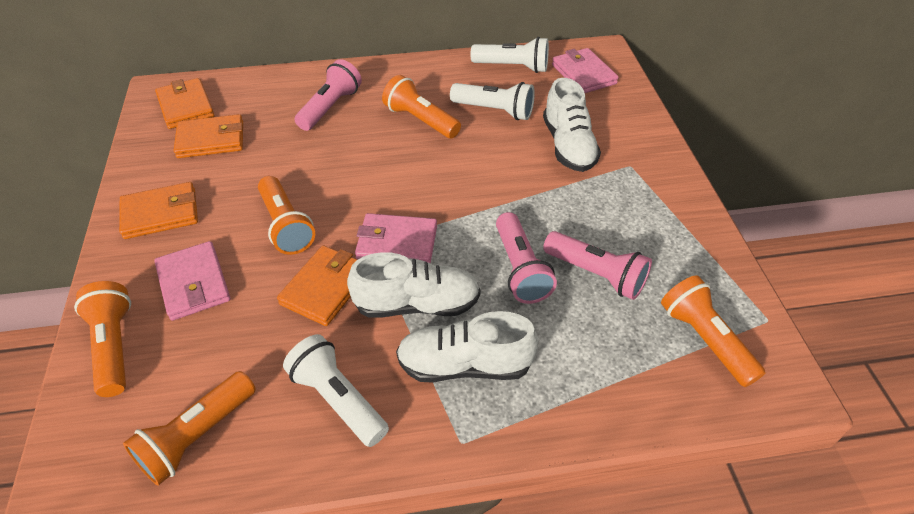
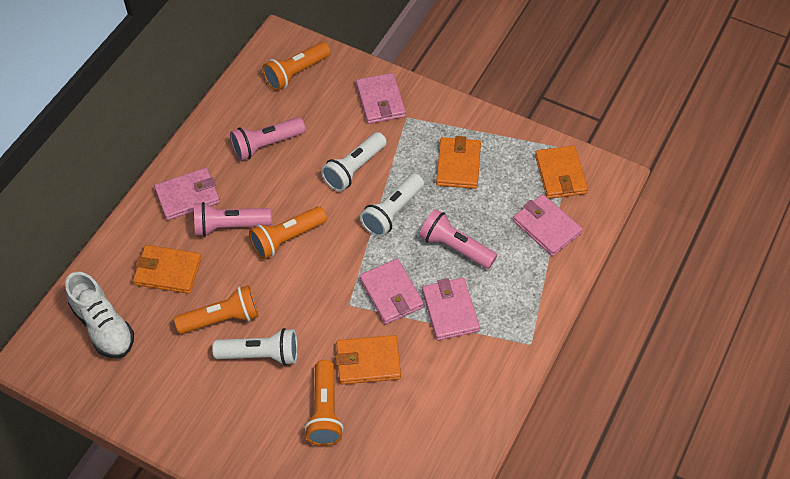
orange flashlight: 5 -> 4
pink wallet: 3 -> 5
white shoe: 3 -> 1

